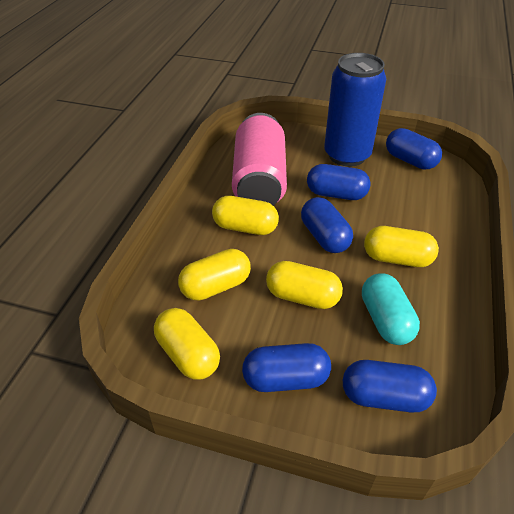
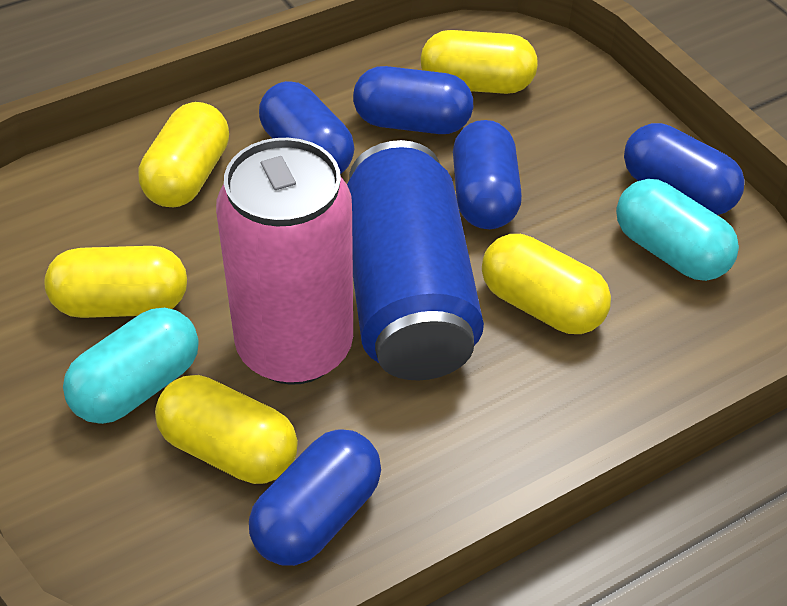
turquoise capsule: 1 -> 2

